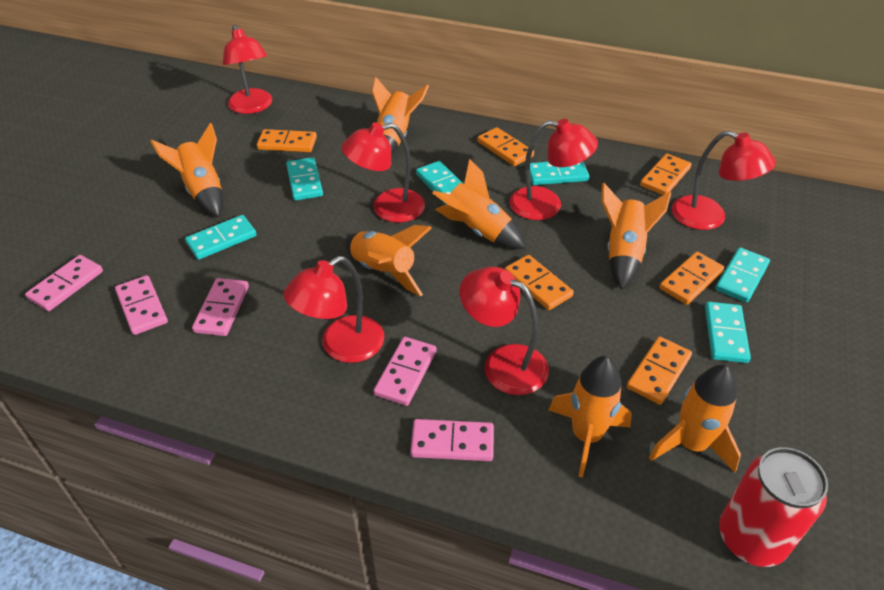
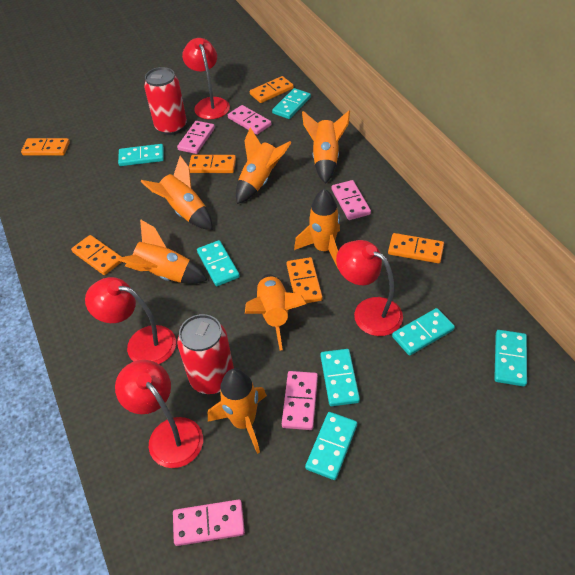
red can: 1 -> 2
red lamp: 6 -> 4
turquoise domino: 6 -> 7

